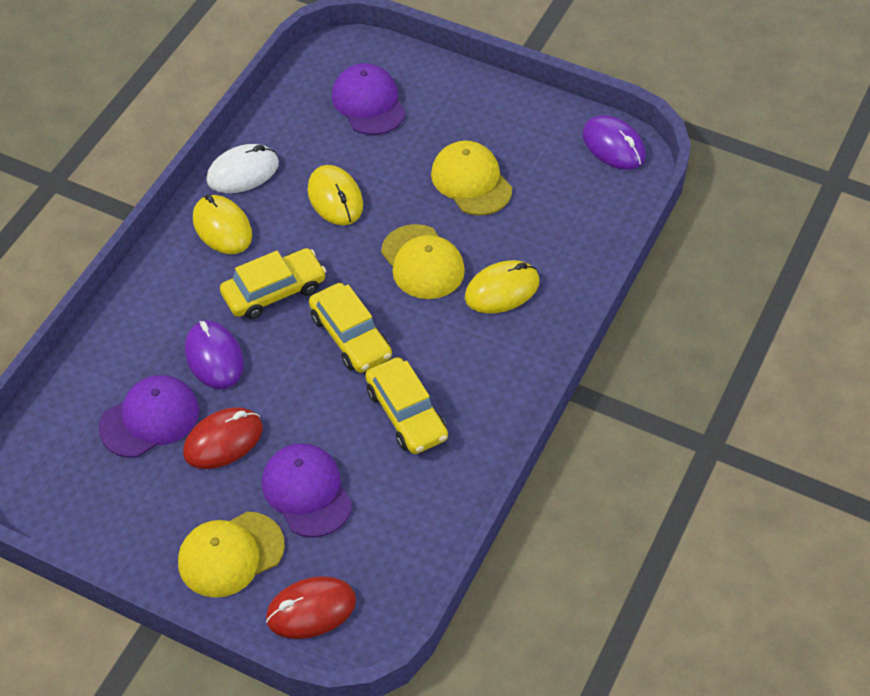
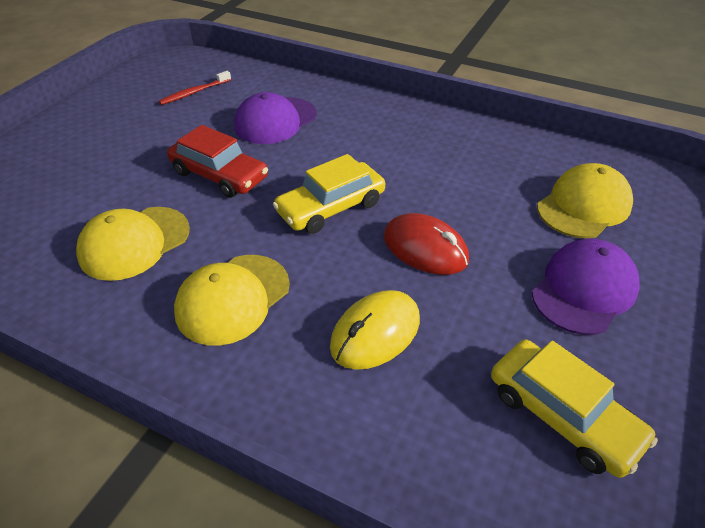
purple cap: 3 -> 2
purple mouse: 2 -> 0
red car: 0 -> 1
red mouse: 2 -> 1
red toothbrush: 0 -> 1
white mouse: 1 -> 0
yellow car: 3 -> 2
yellow mouse: 3 -> 1

